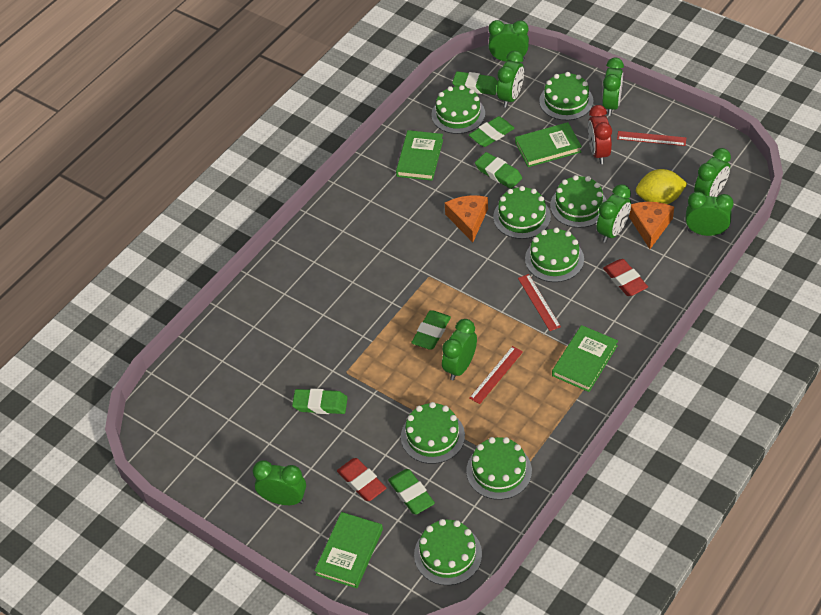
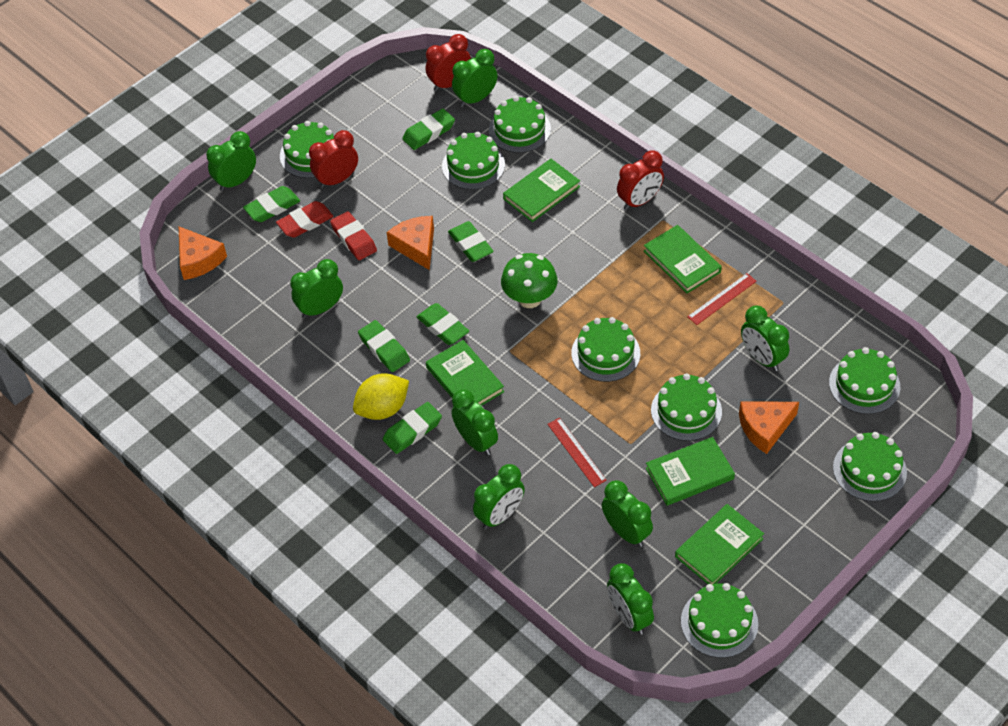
green book: 4 -> 5
green mushroom: 0 -> 1
orange cheese: 2 -> 3
red clock: 1 -> 3
red ruler: 3 -> 2

